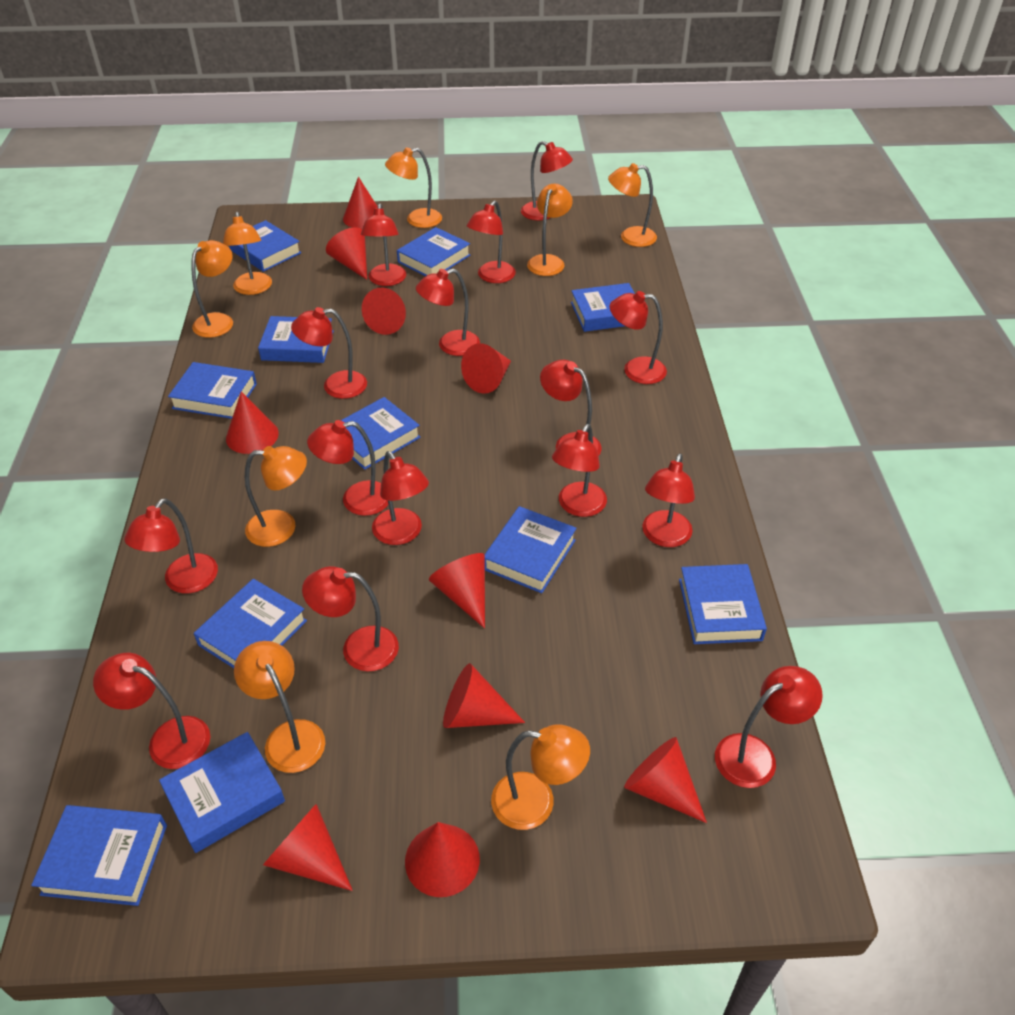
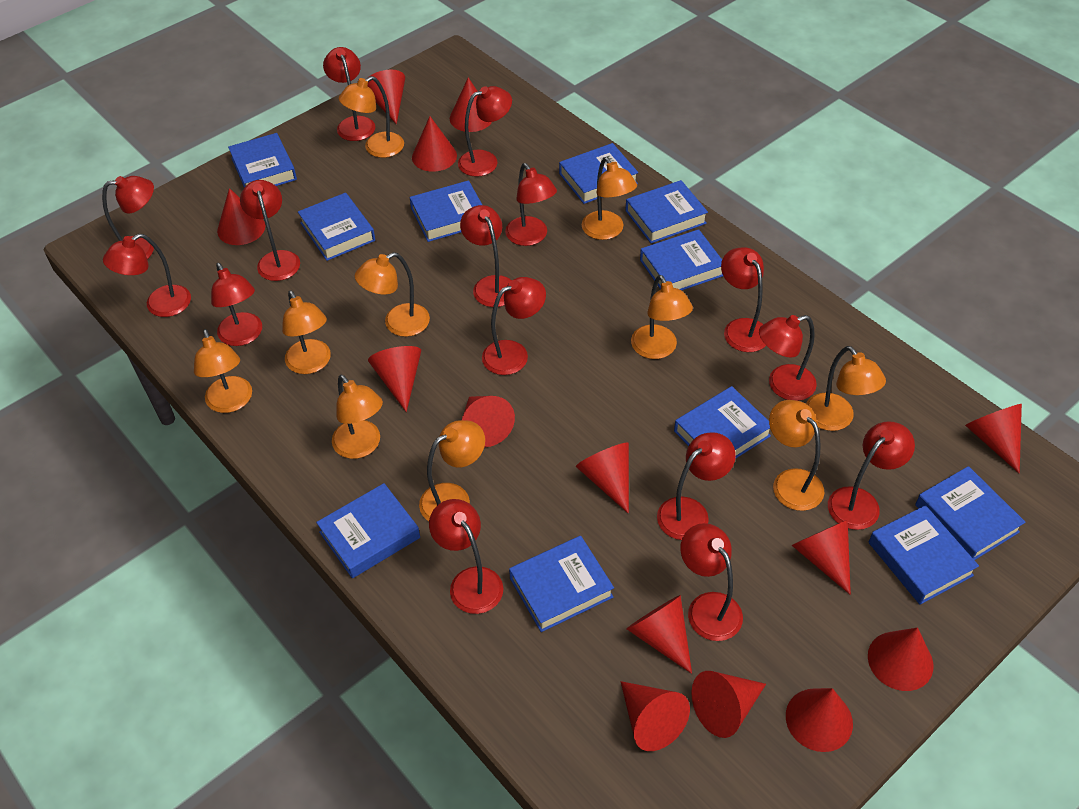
orange lamp: 8 -> 10
red cone: 10 -> 14

